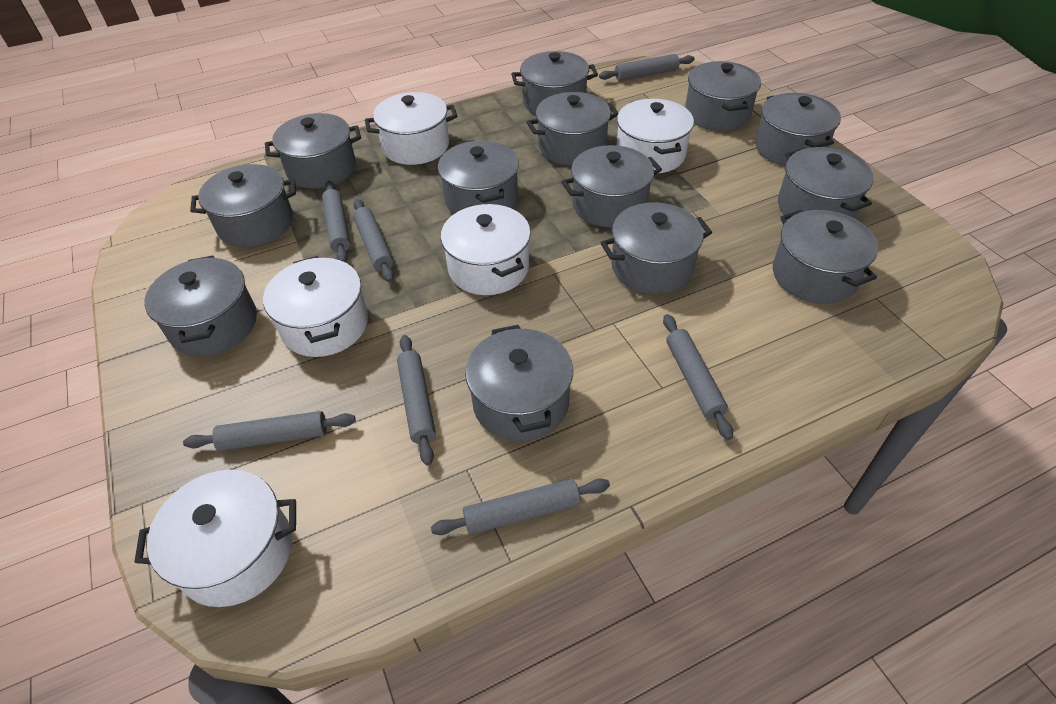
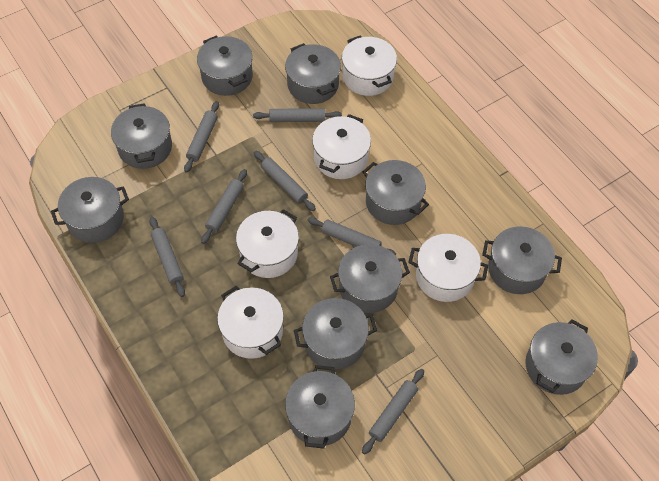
grey pot: 13 -> 10

